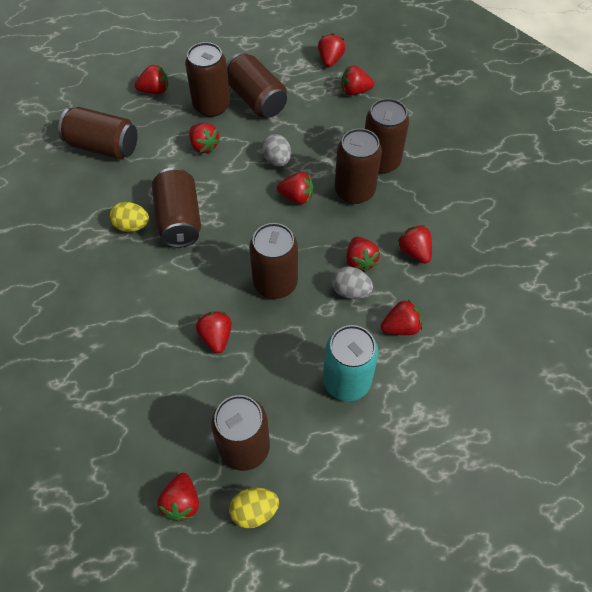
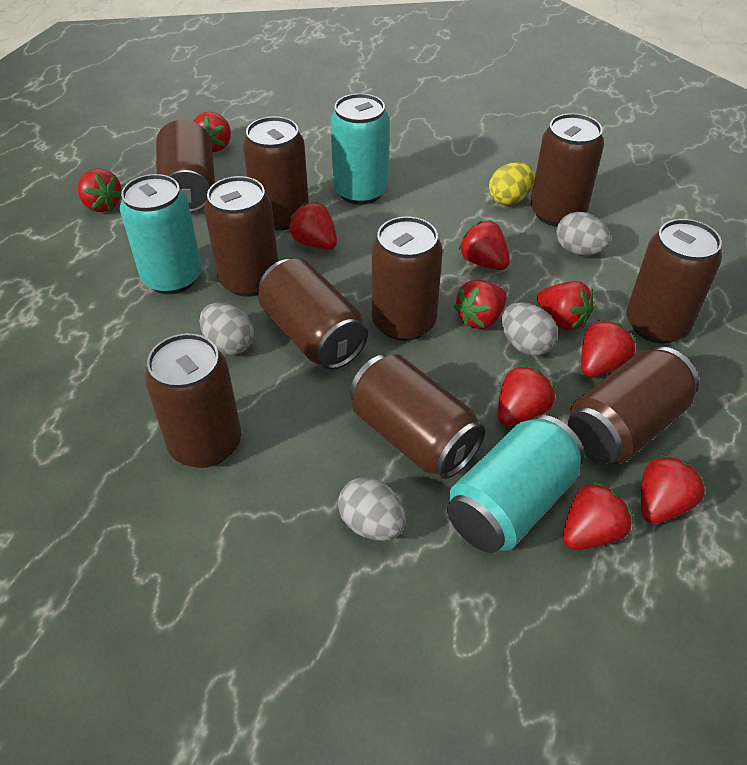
brown can: 8 -> 10
grey egg: 2 -> 4
turquoise can: 1 -> 3
yellow egg: 2 -> 1

